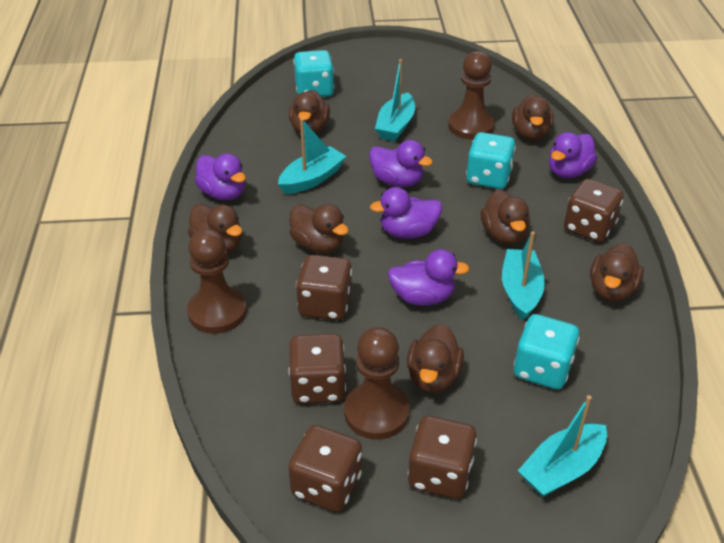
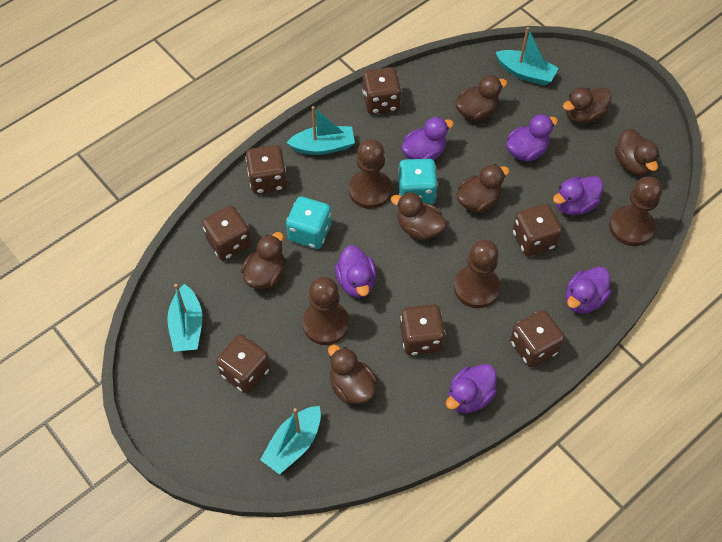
brown dice: 5 -> 7
brown pawn: 3 -> 4
purple duck: 5 -> 6
turquoise dice: 3 -> 2

